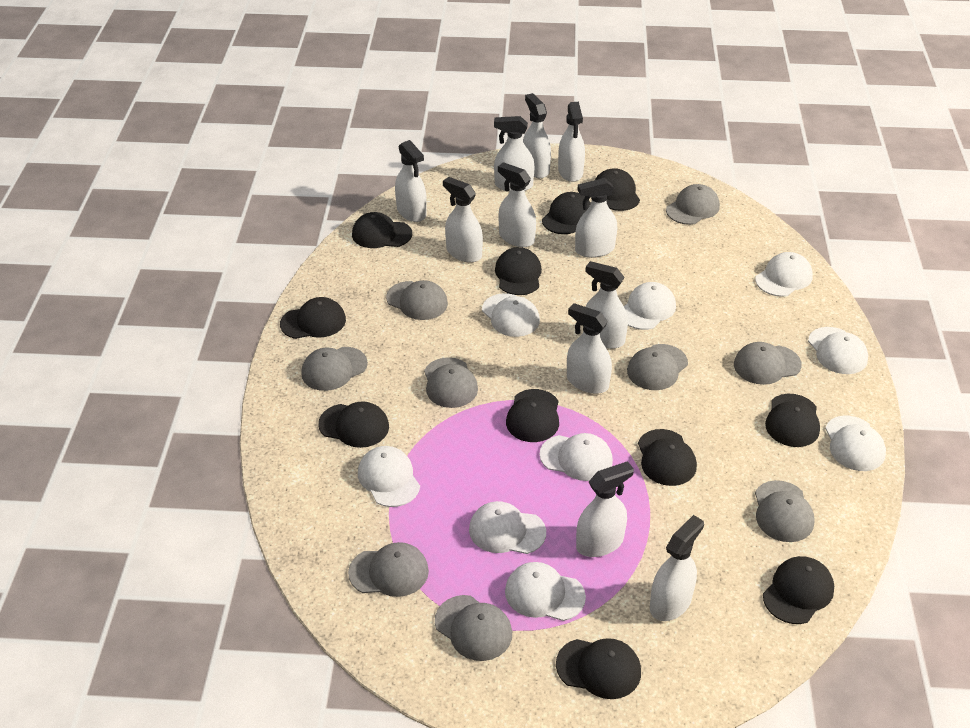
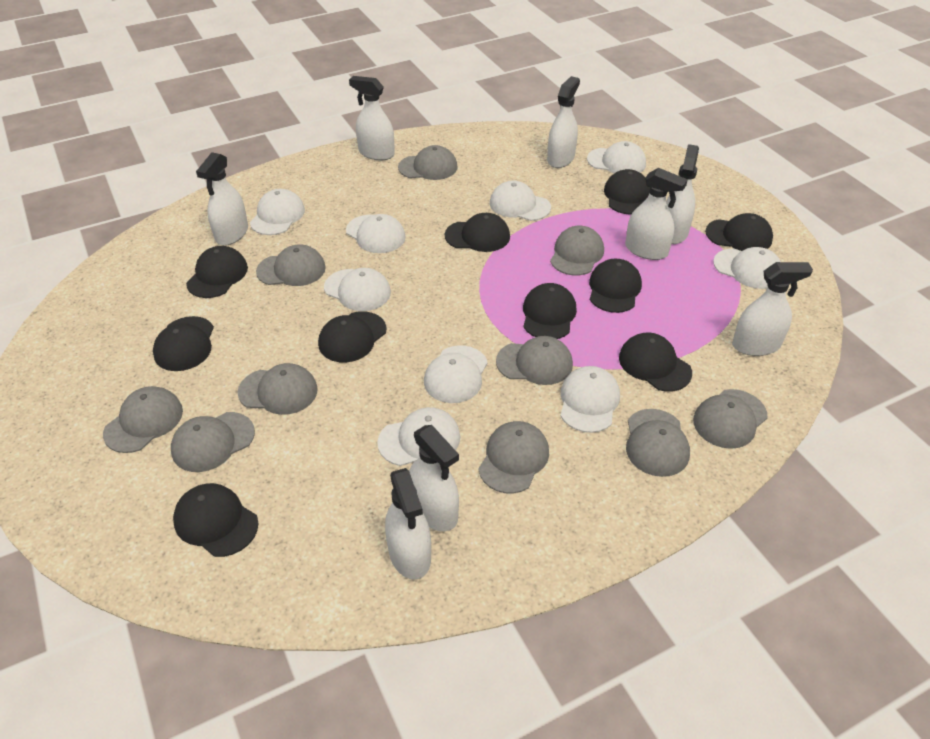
black cap: 11 -> 10
grey cap: 9 -> 10
white spray bottle: 11 -> 8

